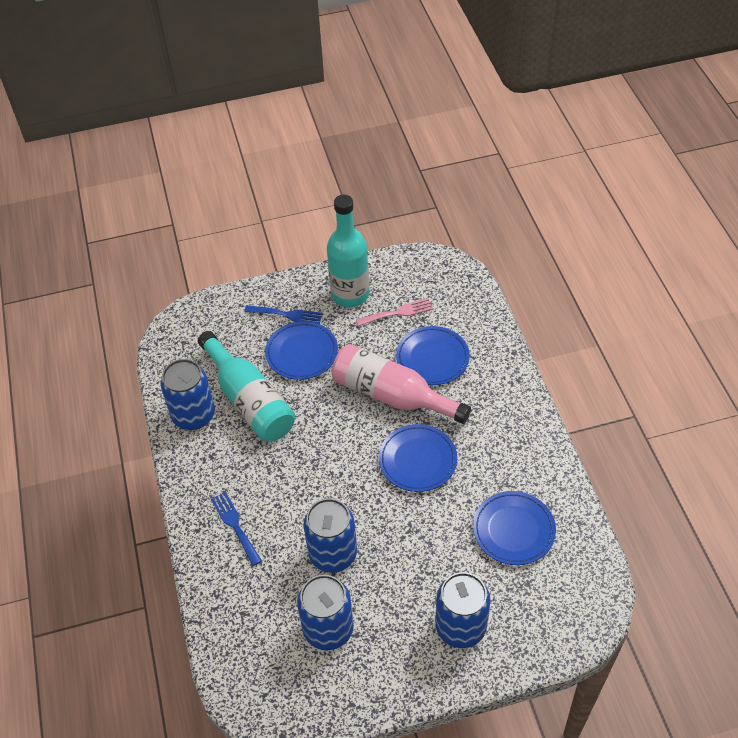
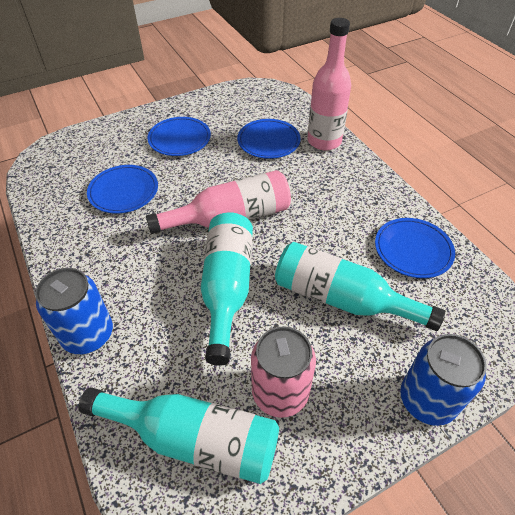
blue can: 4 -> 2
blue fork: 2 -> 0
pink bottle: 1 -> 2
pink can: 0 -> 1
pink fork: 1 -> 0
turquoise bottle: 2 -> 3

